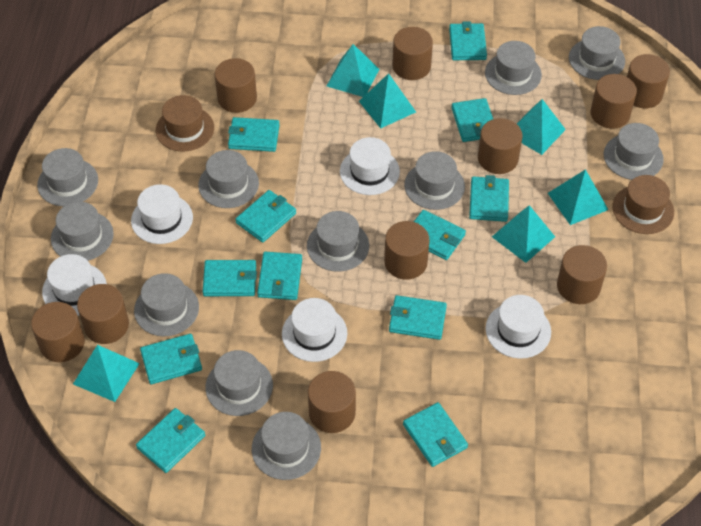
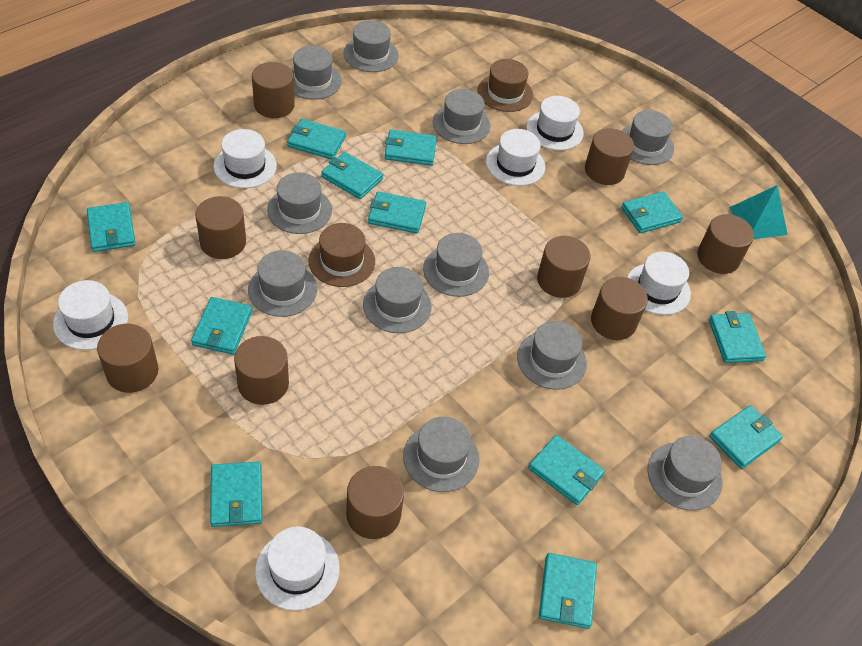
brown cylinder: 10 -> 9
turquoise pyramid: 6 -> 1
white hat: 5 -> 6

